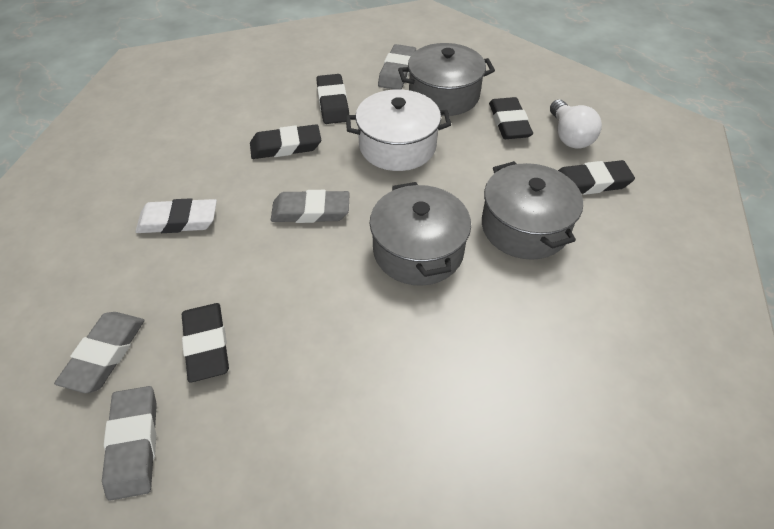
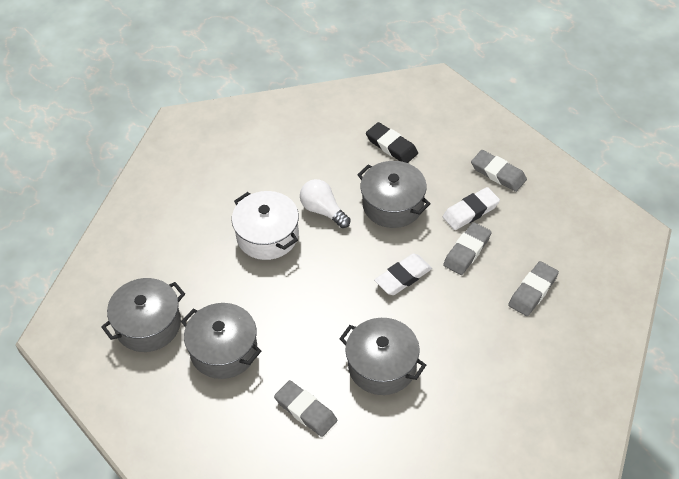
black eraser: 5 -> 1
grey pot: 3 -> 4
white eraser: 1 -> 2

